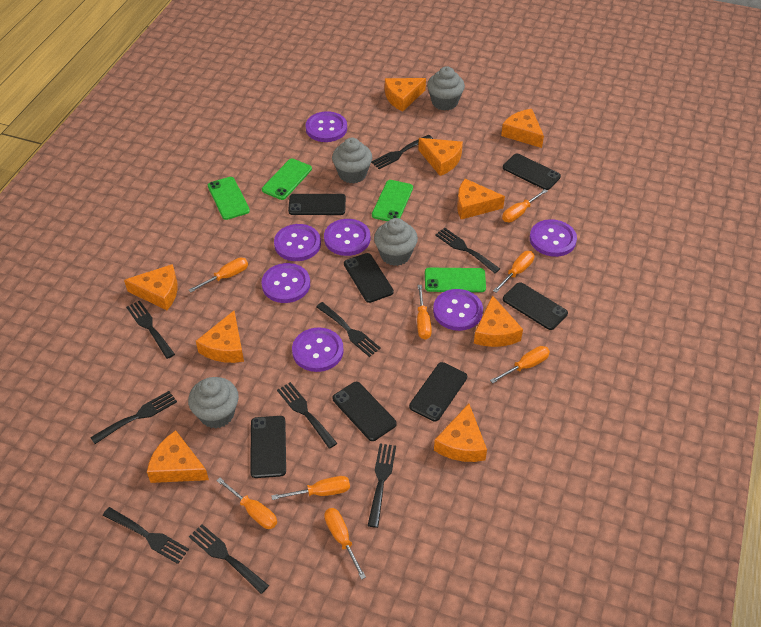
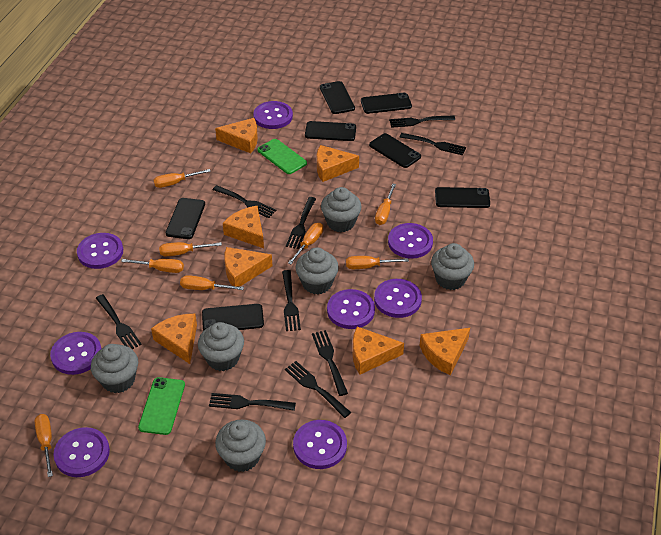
green phone: 4 -> 2
grey cupcake: 4 -> 6
orange cheese: 9 -> 7
purple button: 7 -> 8

